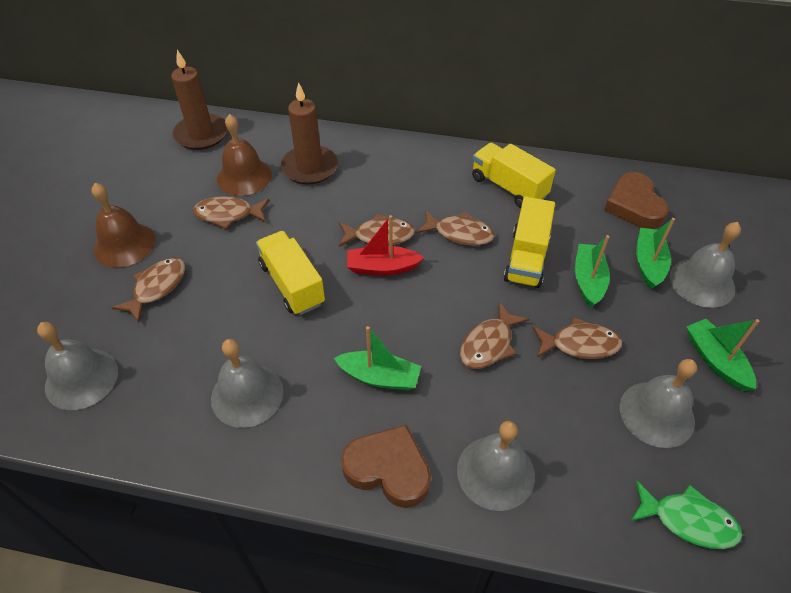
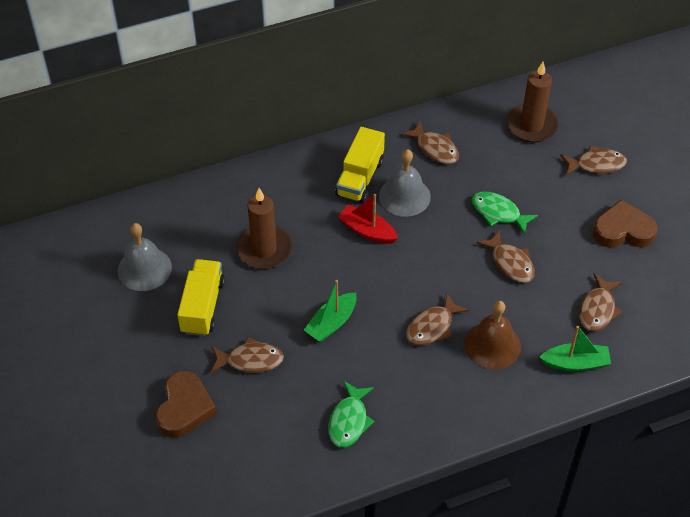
brown bell: 2 -> 1
green boat: 4 -> 2
green fish: 1 -> 2
grey bell: 5 -> 2
yellow truck: 3 -> 2

